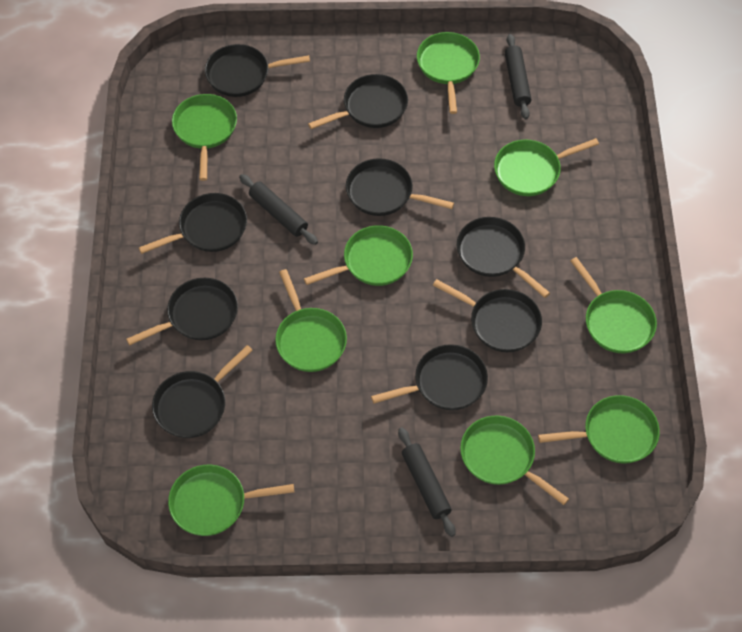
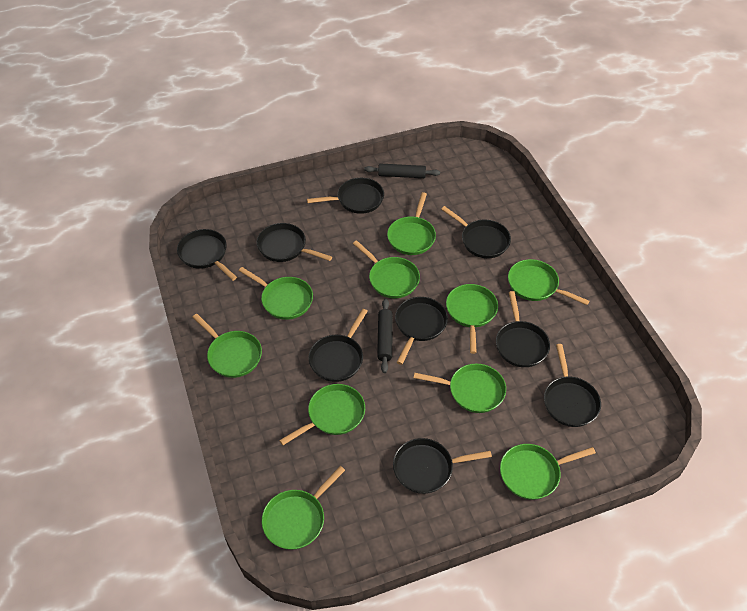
black rolling pin: 3 -> 2
green pan: 9 -> 10

